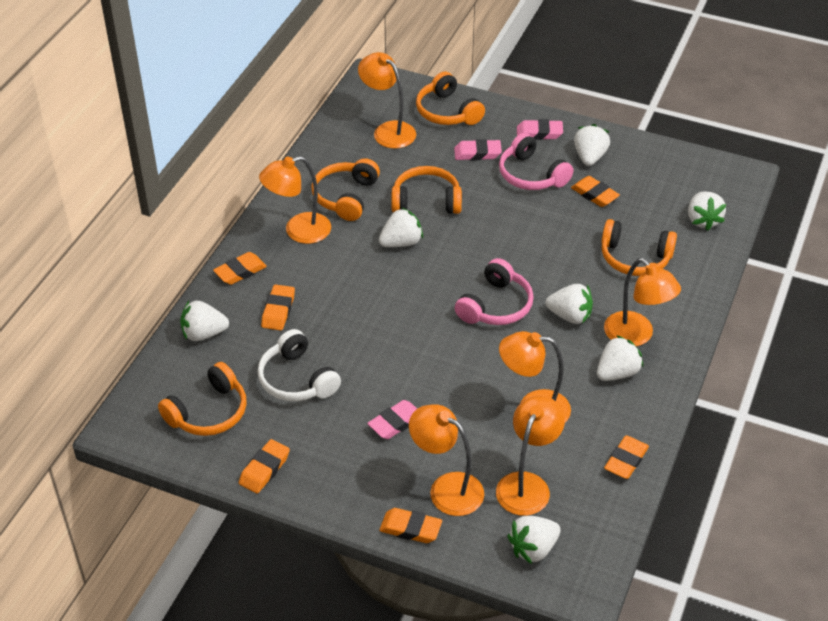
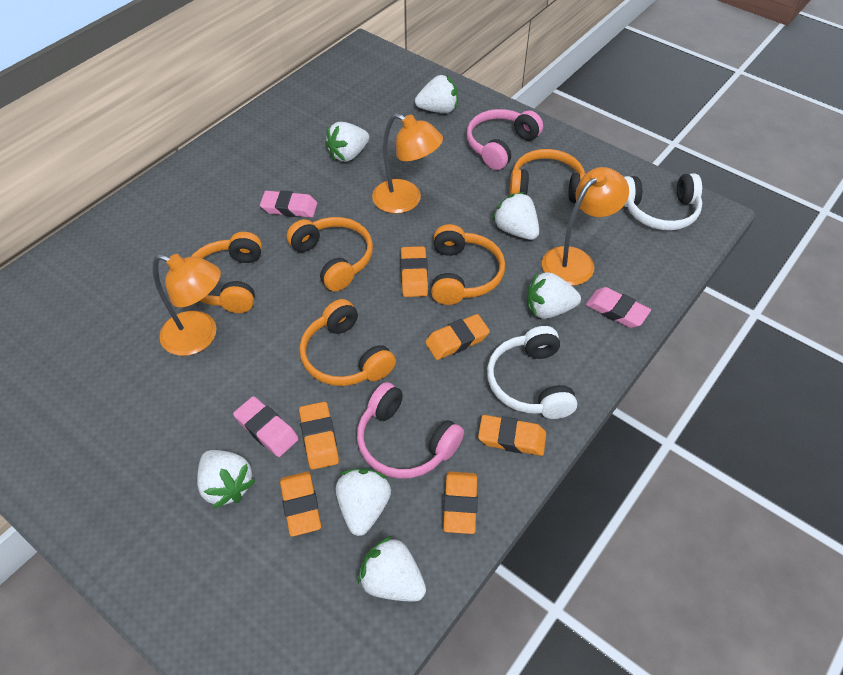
orange lamp: 6 -> 3
white headphones: 1 -> 2

